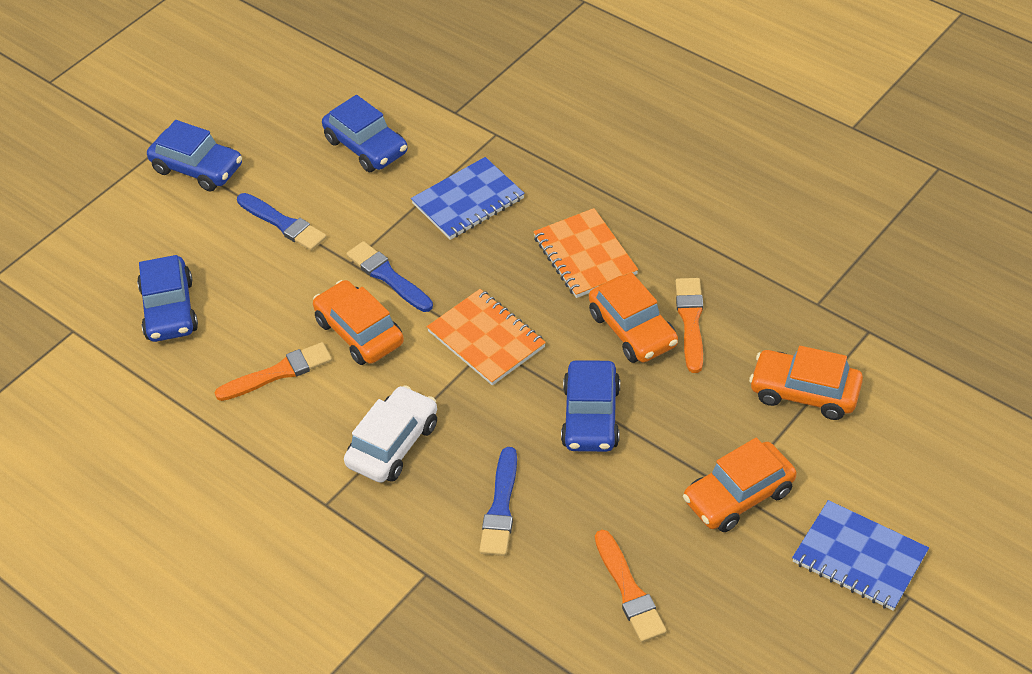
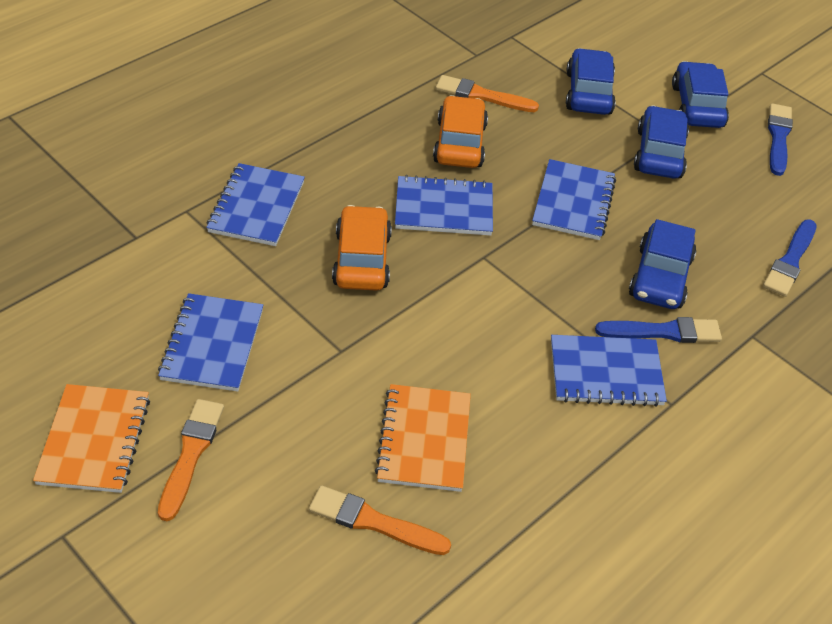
blue notebook: 2 -> 5
orange car: 4 -> 2
white car: 1 -> 0

